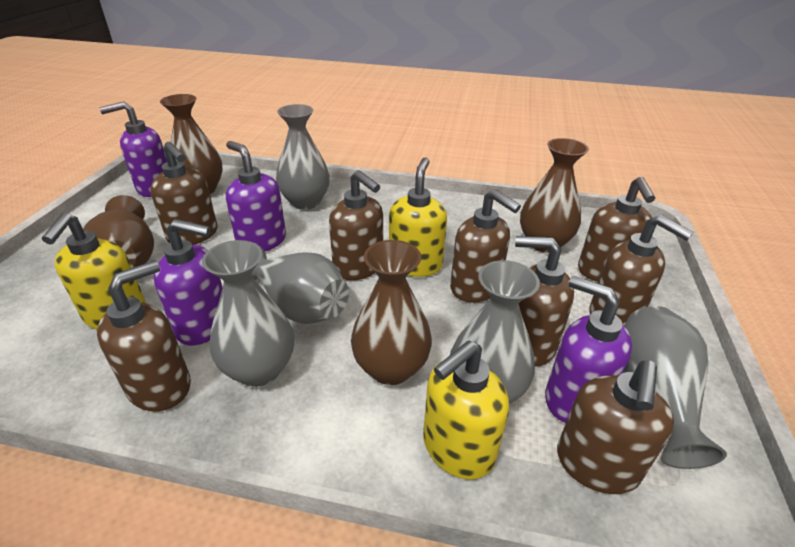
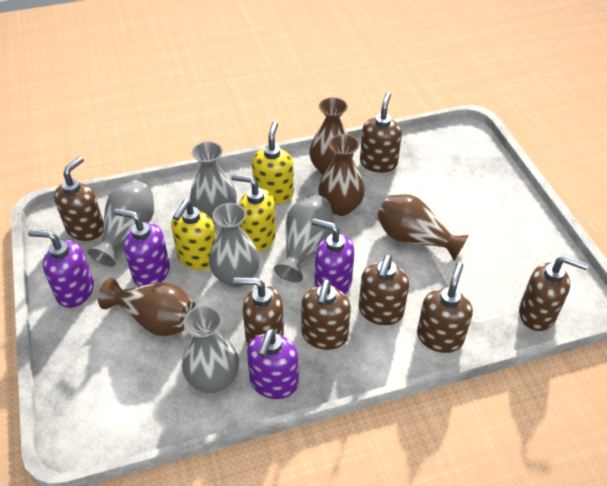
brown soap dispenser: 8 -> 7

